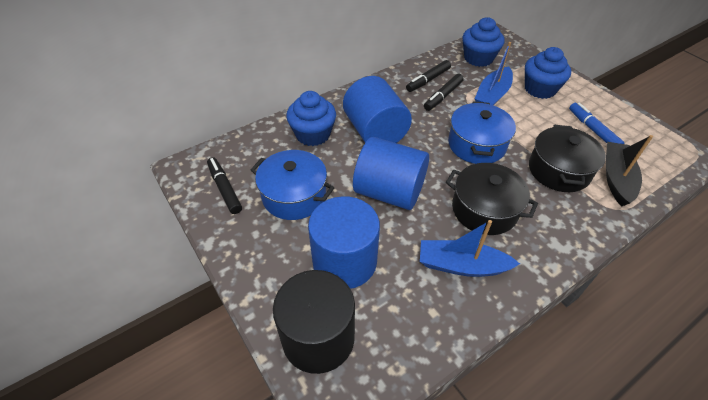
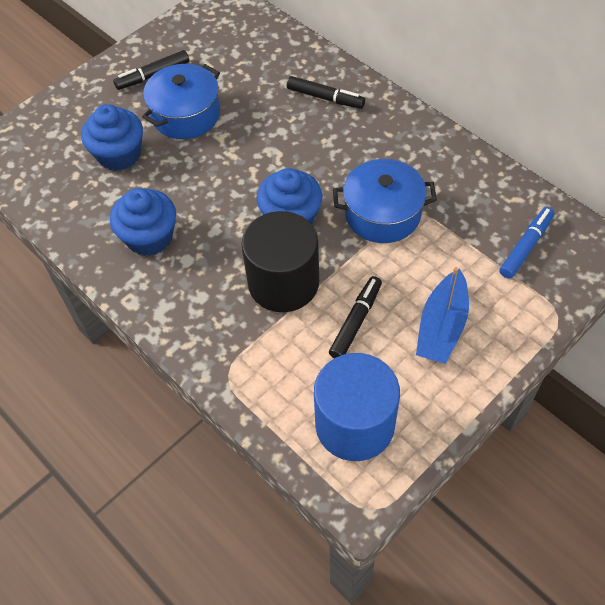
black boat: 1 -> 0
black pot: 2 -> 0
blue boat: 2 -> 1
blue cylinder: 3 -> 1

